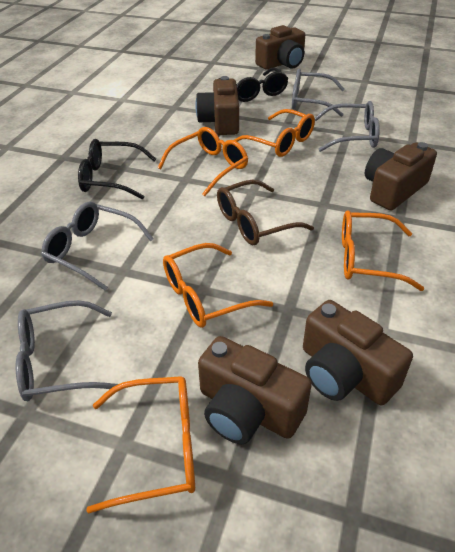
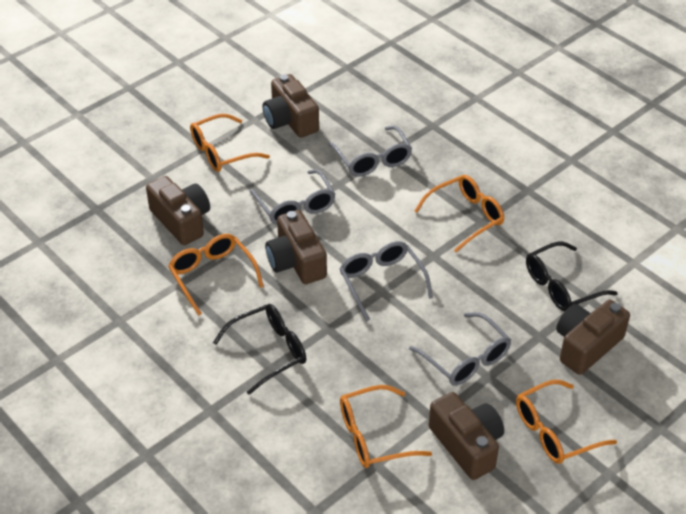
brown glasses: 1 -> 0

